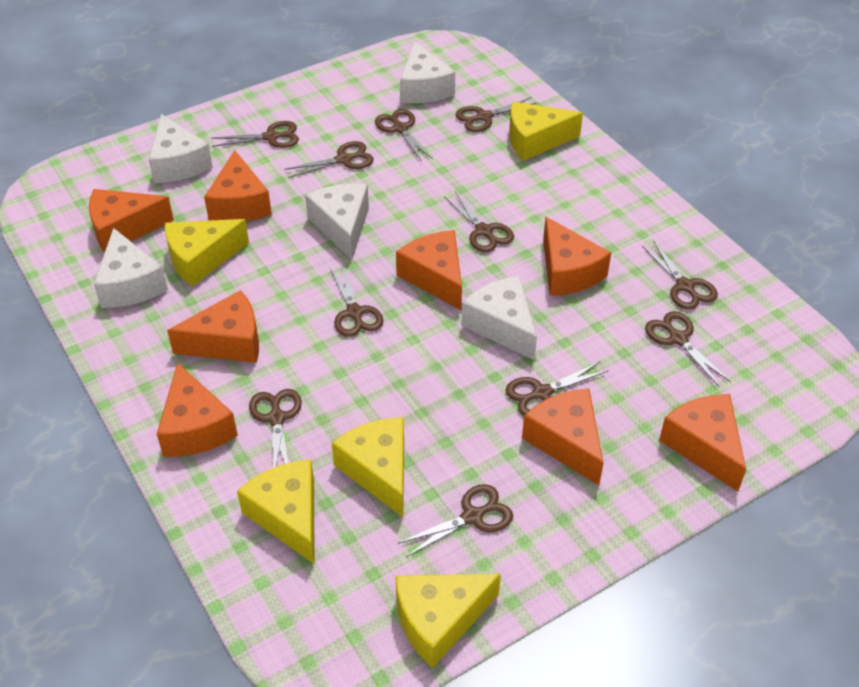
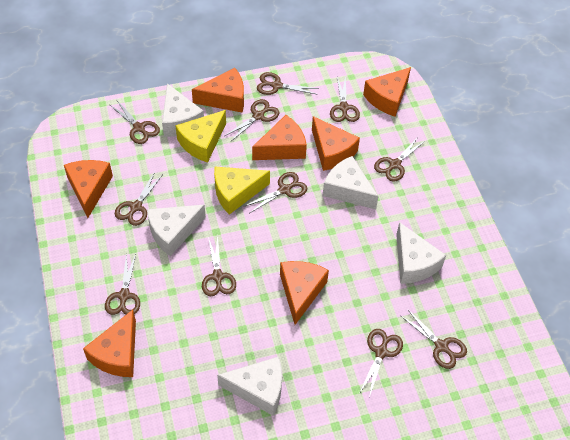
orange cheese: 8 -> 7
yellow cheese: 5 -> 2

